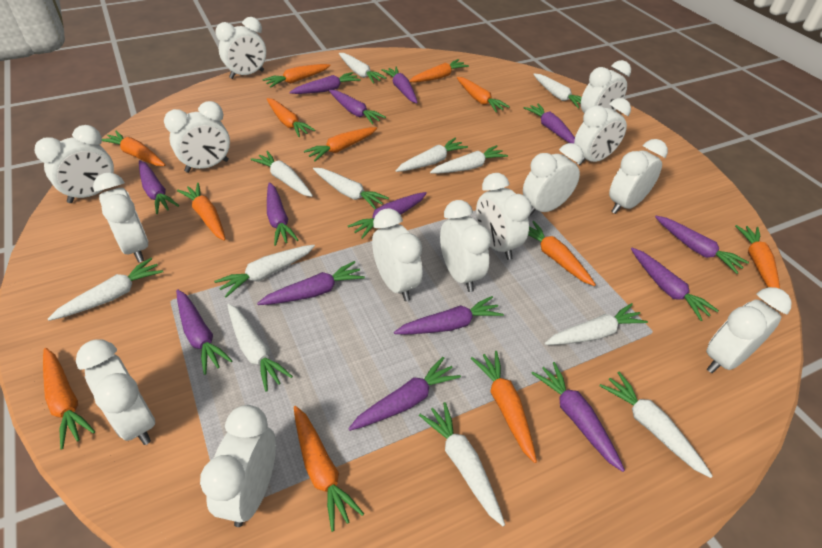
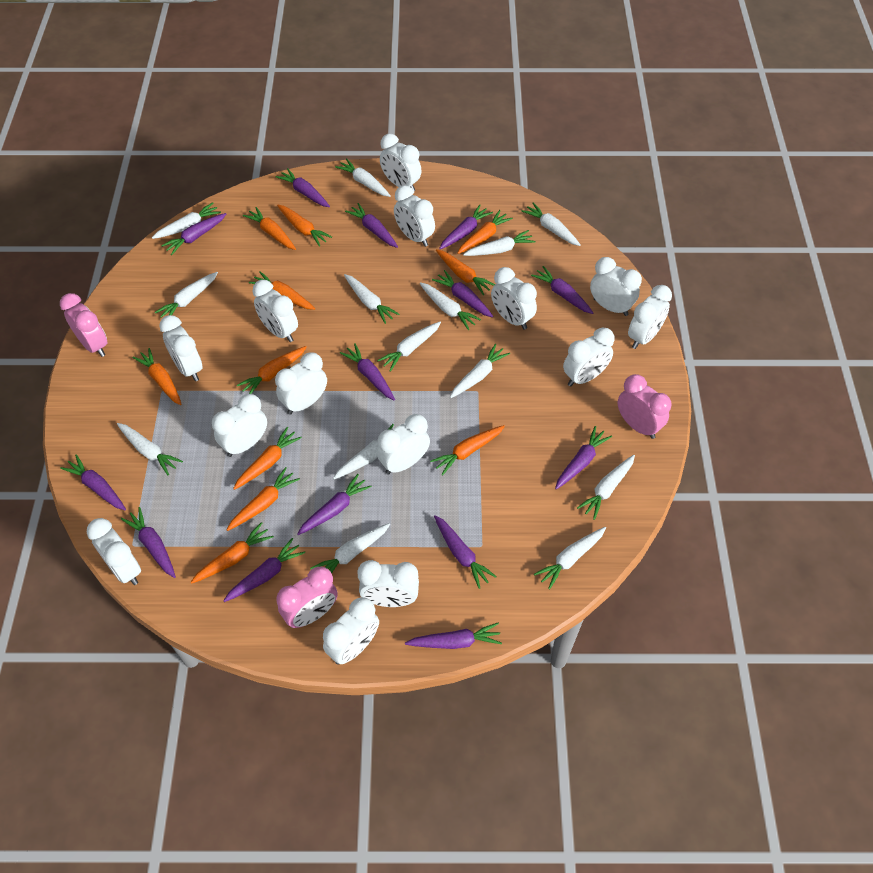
orange carrot: 12 -> 11
pink clock: 0 -> 3
white carrot: 12 -> 14

